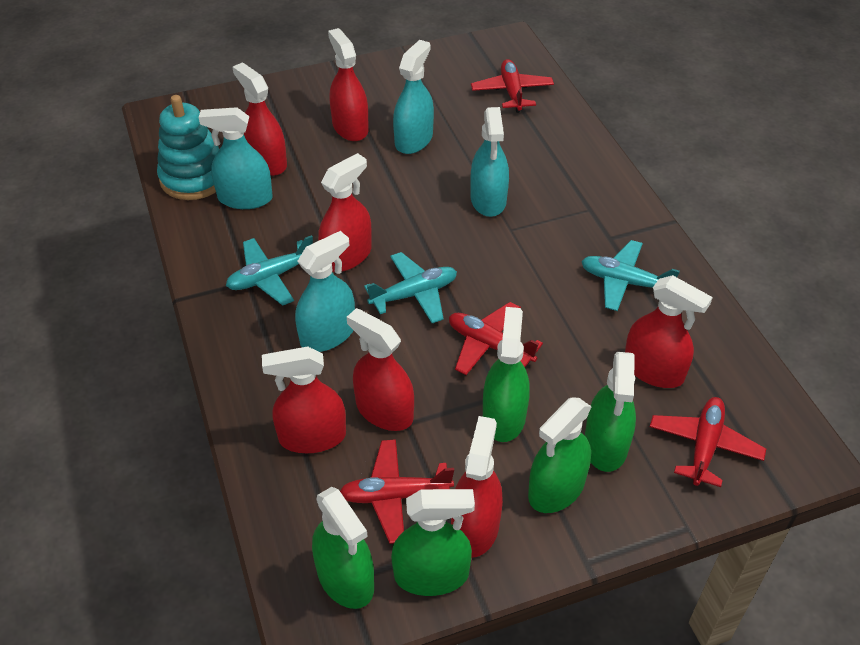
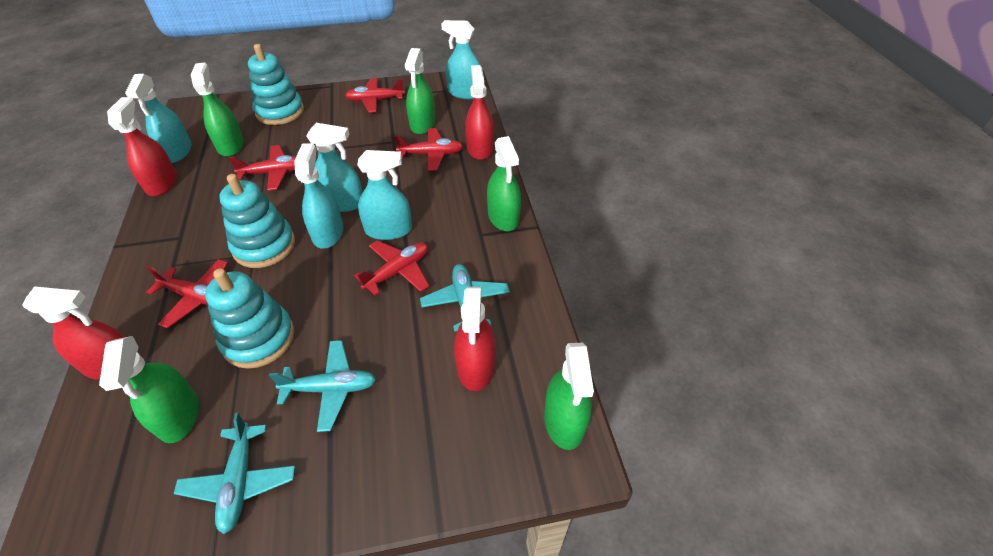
red plane: 4 -> 5
red spray bottle: 7 -> 4
turquoise spray bottle: 4 -> 5
turquoise stacking toy: 1 -> 3

